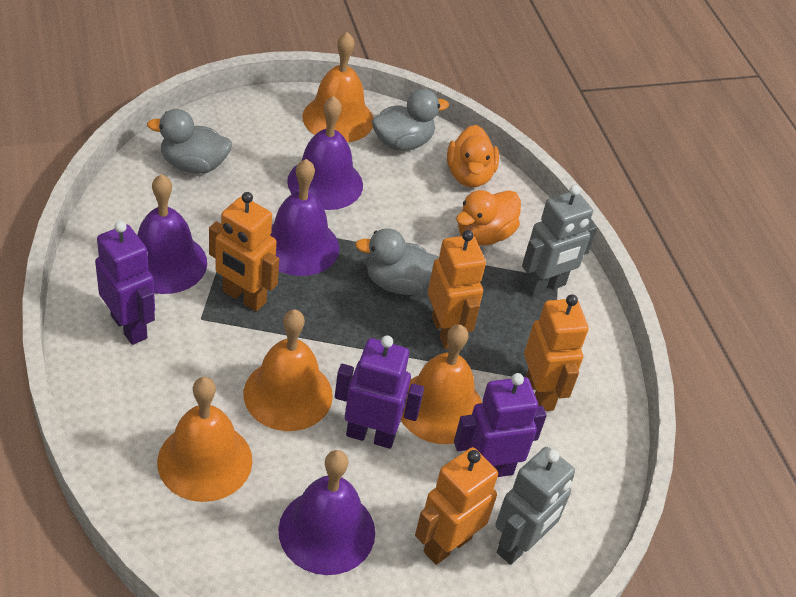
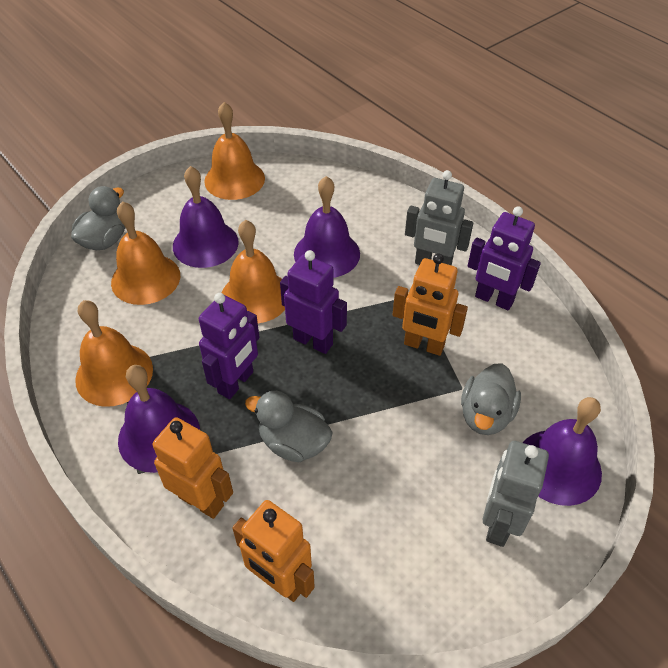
orange duck: 2 -> 0
orange robot: 4 -> 3

